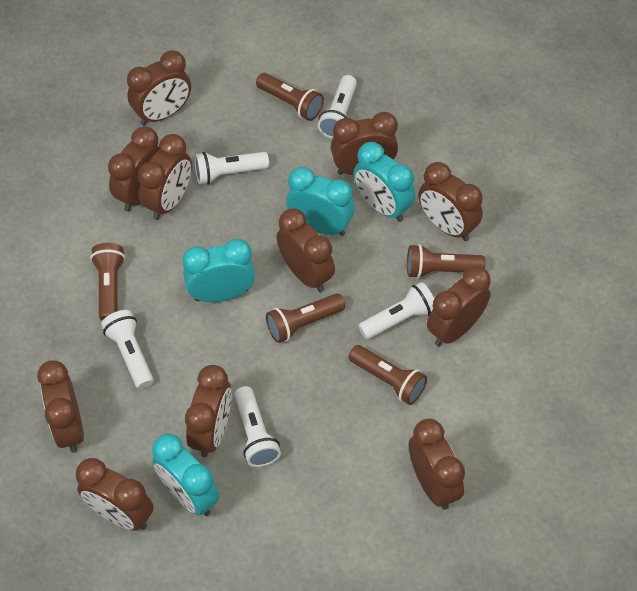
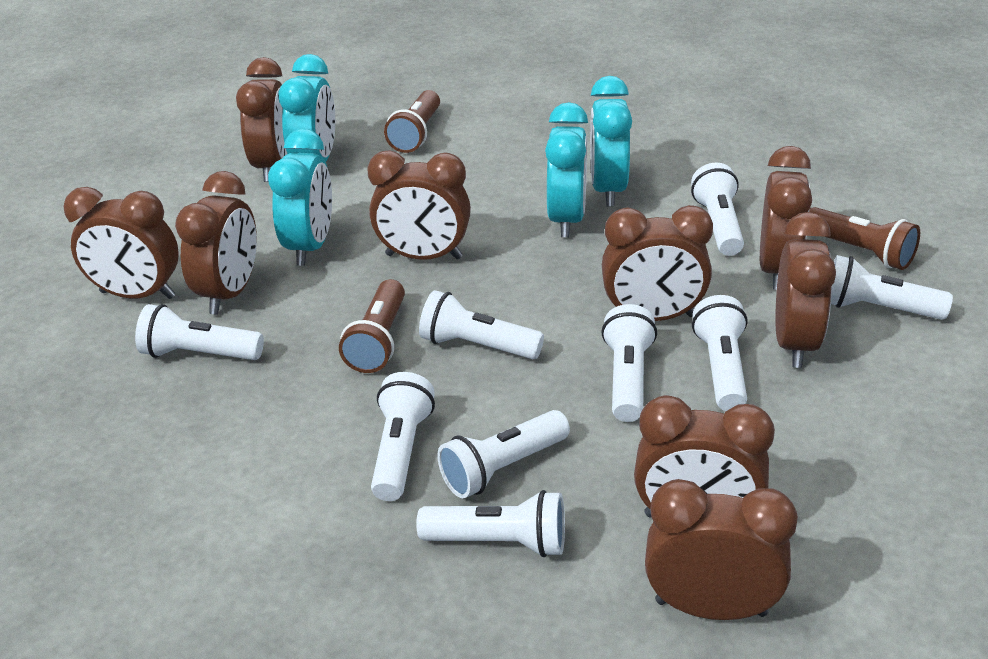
brown clock: 11 -> 9
brown flashlight: 5 -> 3
white flashlight: 5 -> 9

